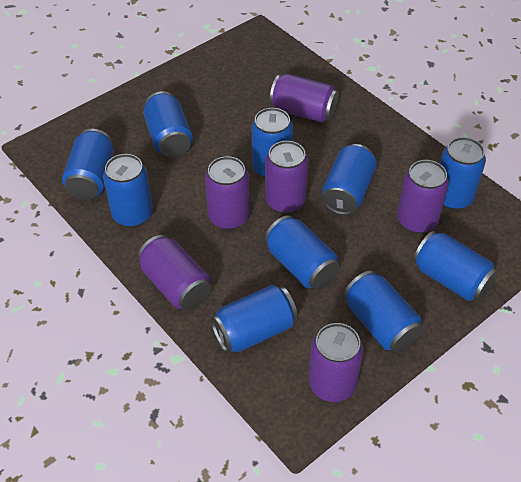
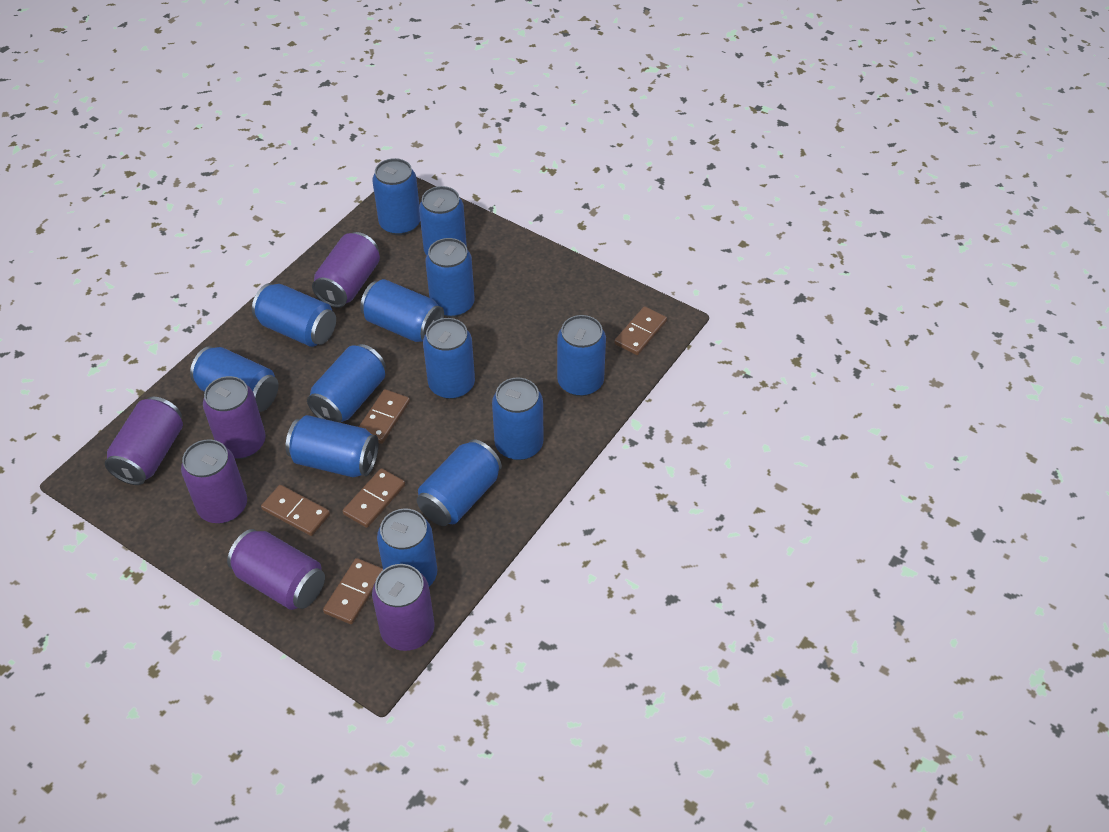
blue can: 10 -> 13
brown domino: 0 -> 5

